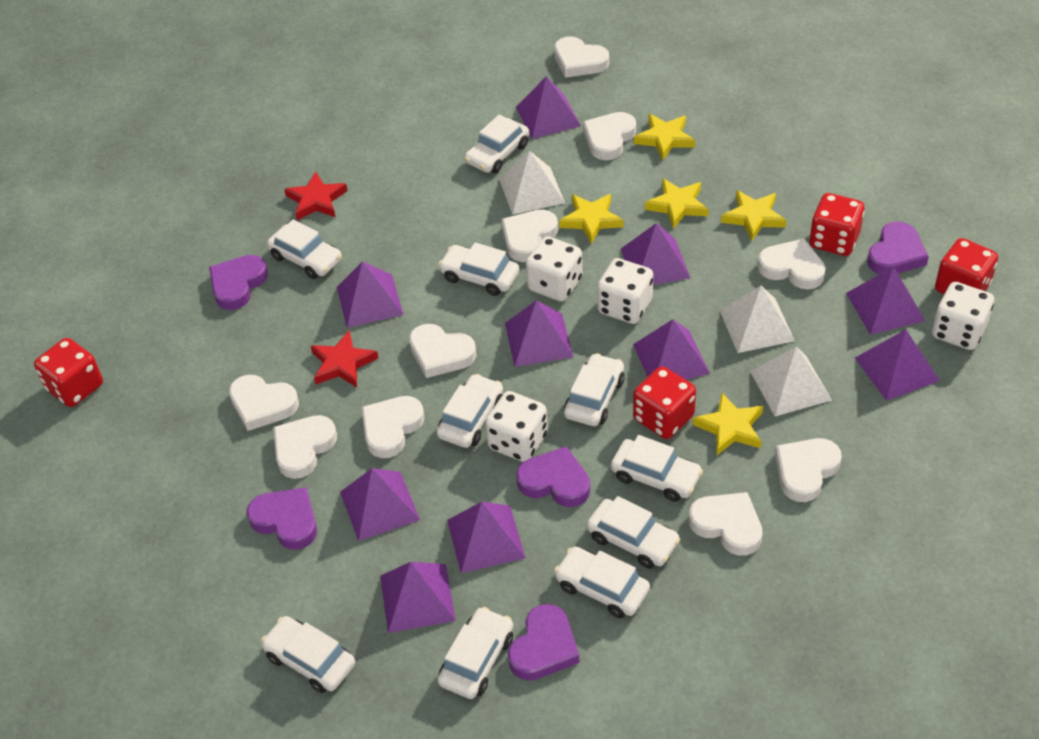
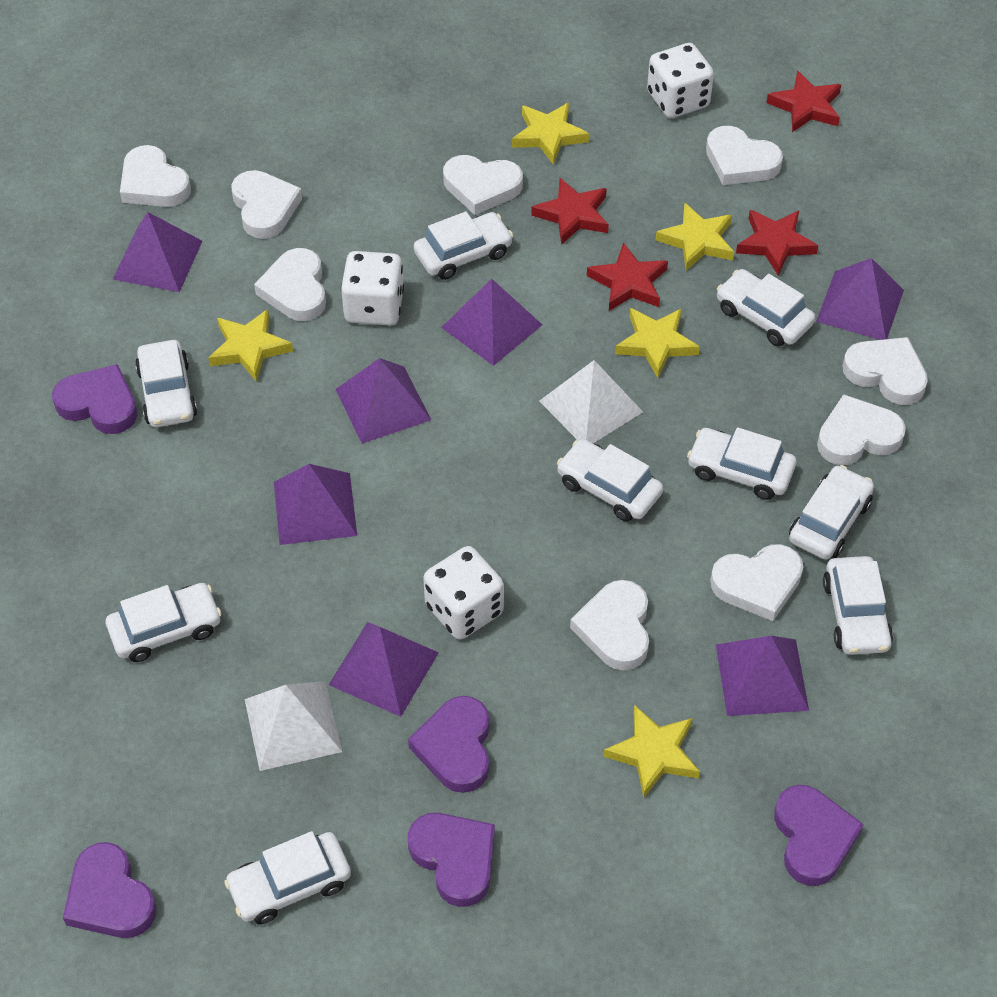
purple pyramid: 10 -> 7
red dice: 4 -> 0
red star: 2 -> 4
white car: 10 -> 9
white dice: 4 -> 3
white heart: 10 -> 9
white pyramid: 3 -> 2

